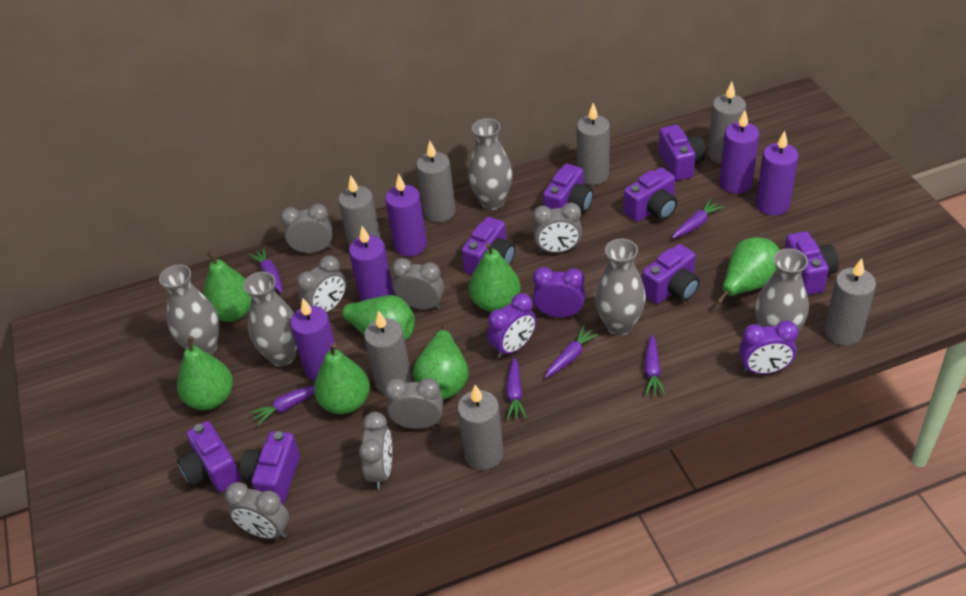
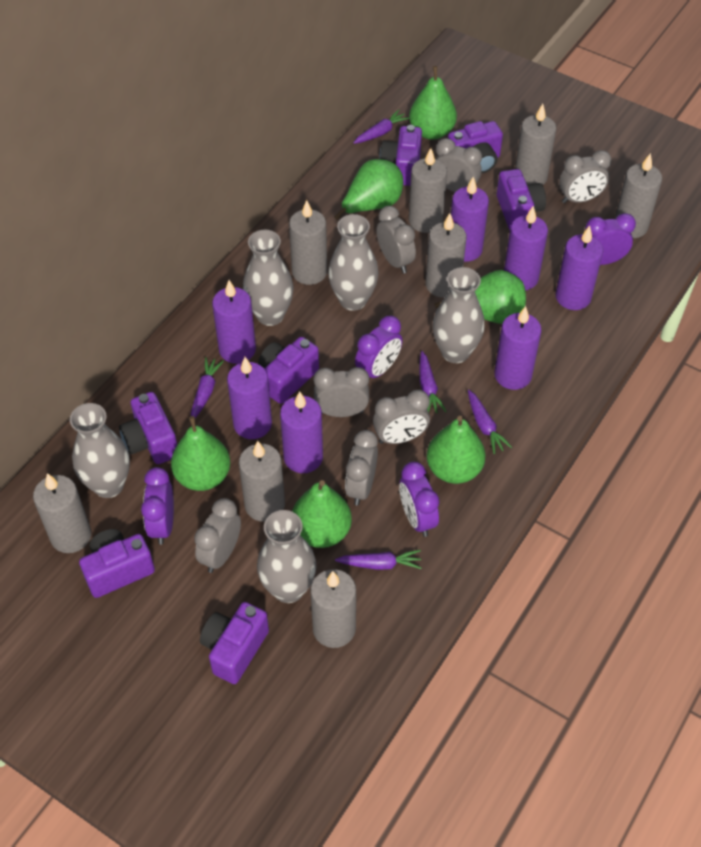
green pear: 7 -> 6
grey candle: 7 -> 8
purple camera: 8 -> 7
purple candle: 5 -> 7
purple carrot: 6 -> 5
purple clock: 3 -> 4

